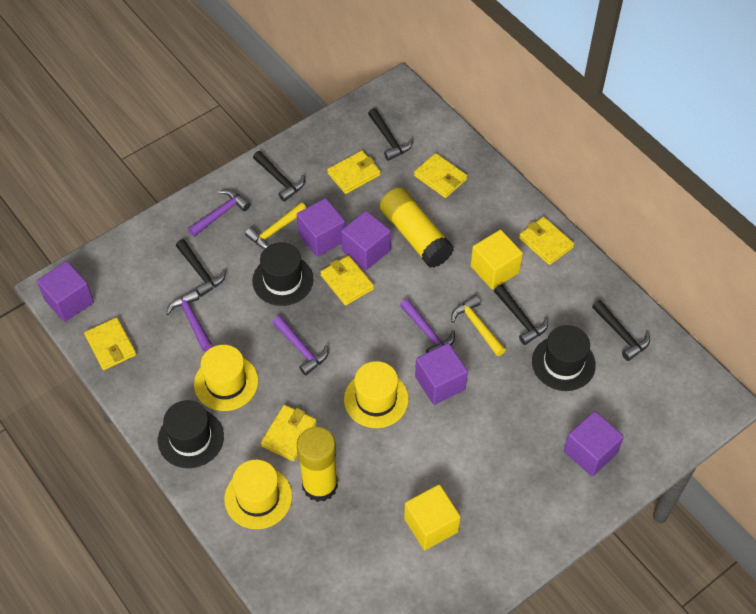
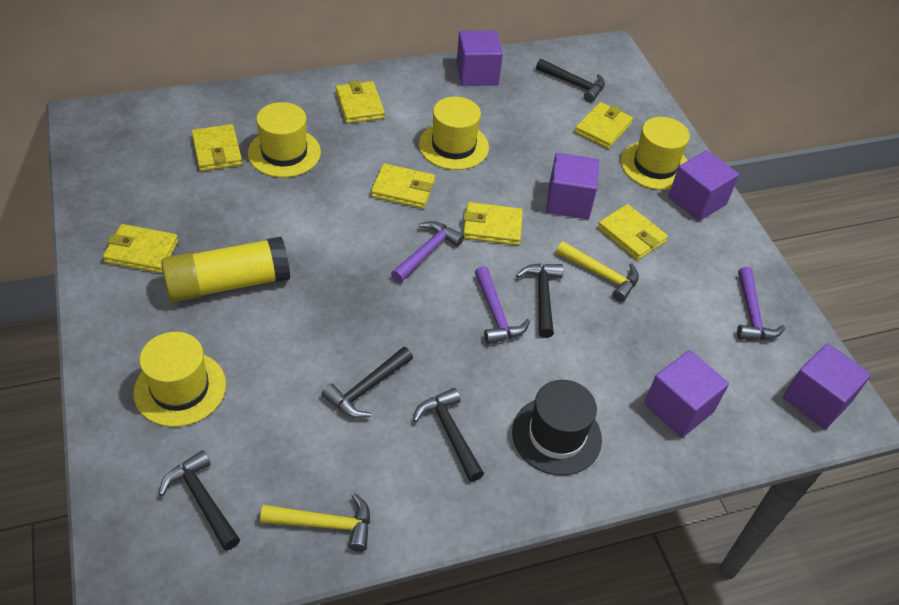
black hat: 3 -> 1
purple hammer: 4 -> 3
yellow cube: 2 -> 0
yellow glue stick: 2 -> 1
yellow hat: 3 -> 4
yellow wallet: 6 -> 7

